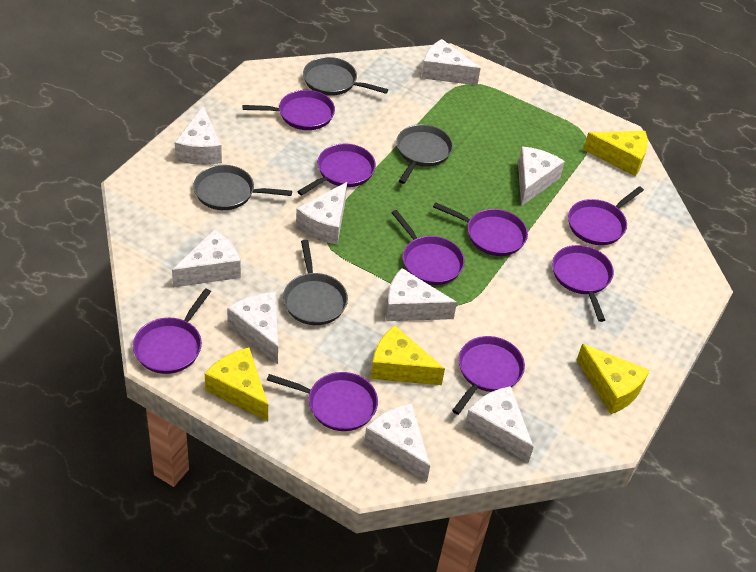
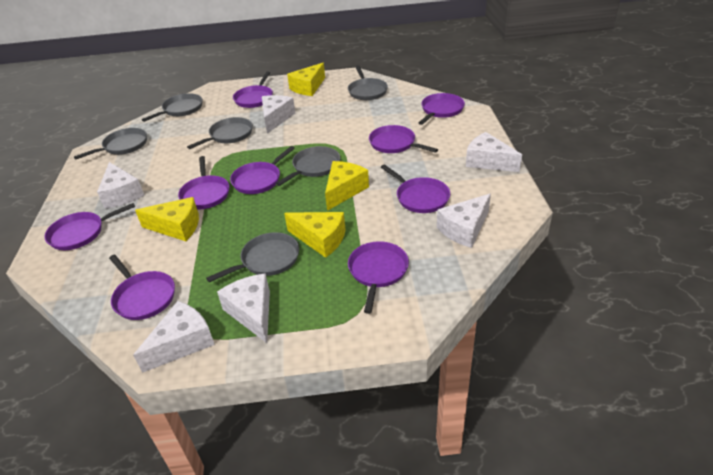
grey pan: 4 -> 6
white cheese: 9 -> 6

